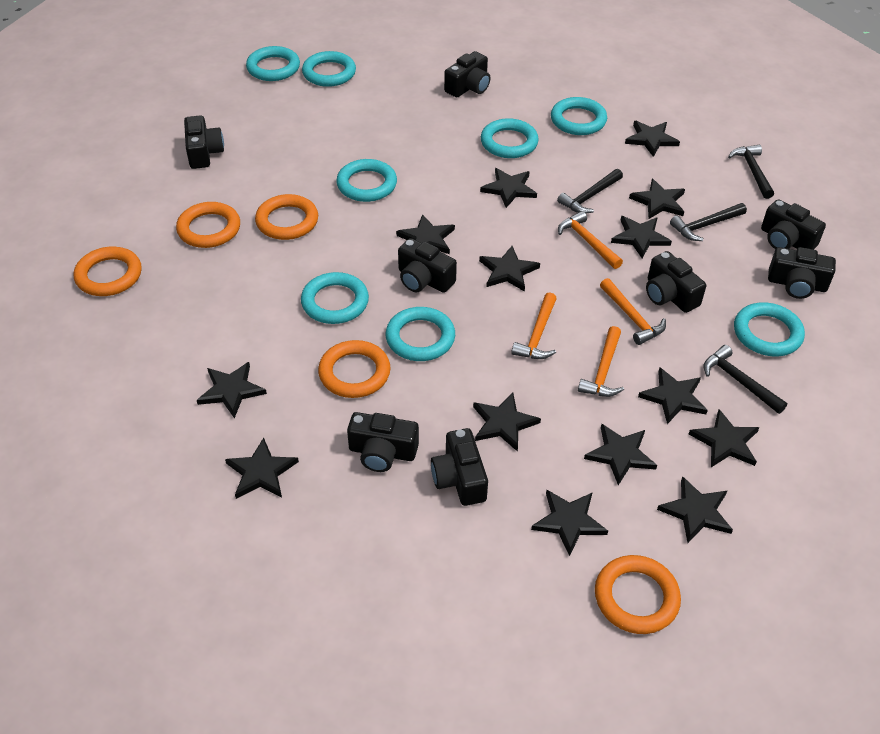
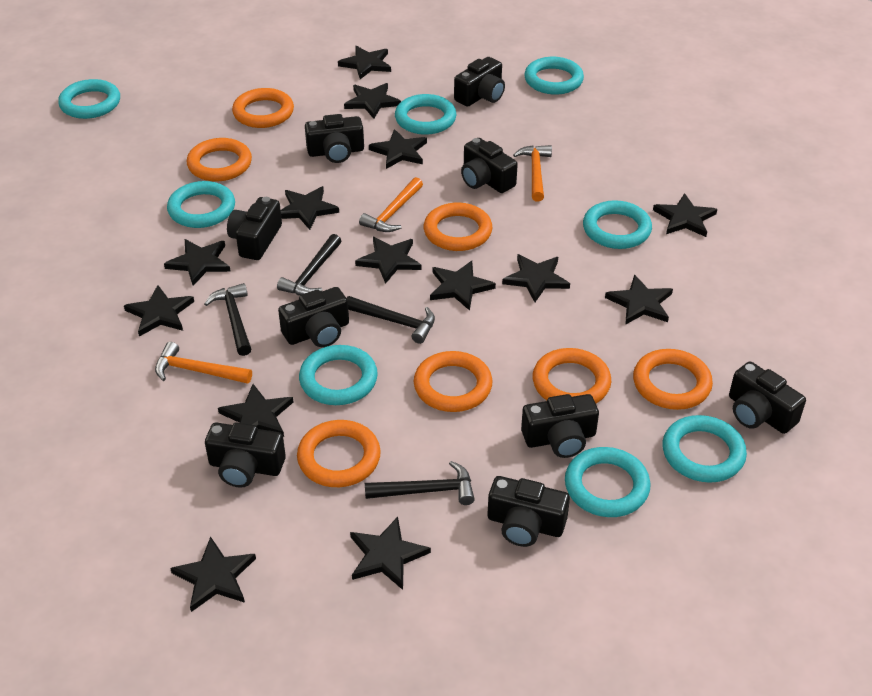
black camera: 8 -> 9
orange hammer: 4 -> 3
orange ring: 5 -> 7

